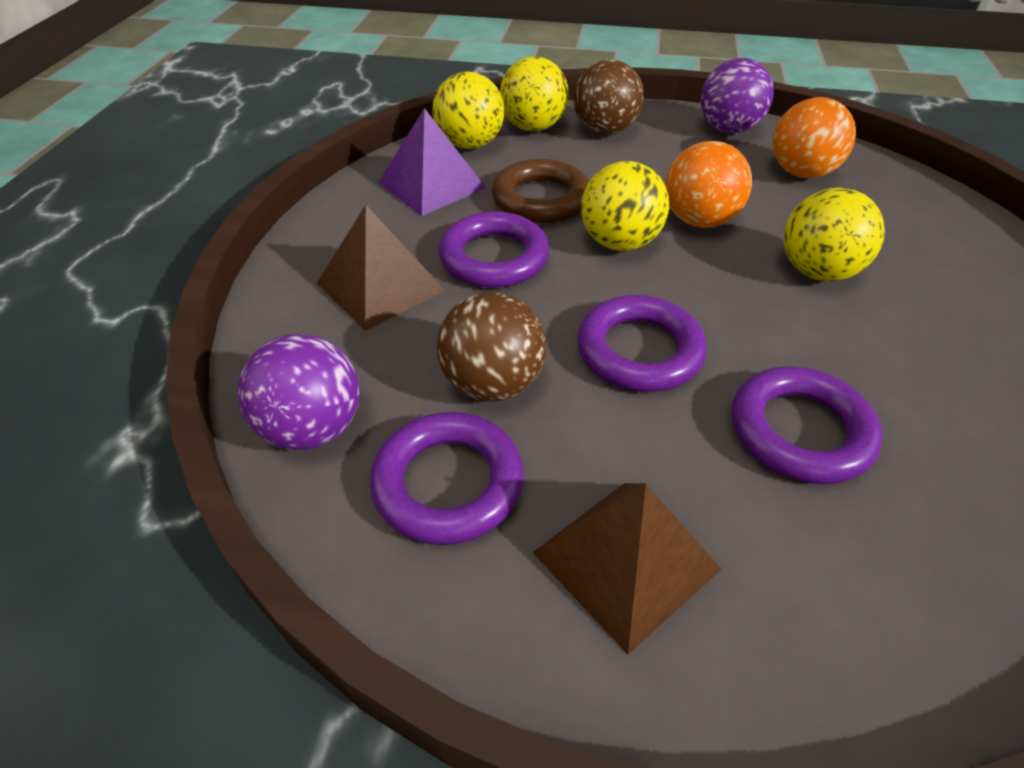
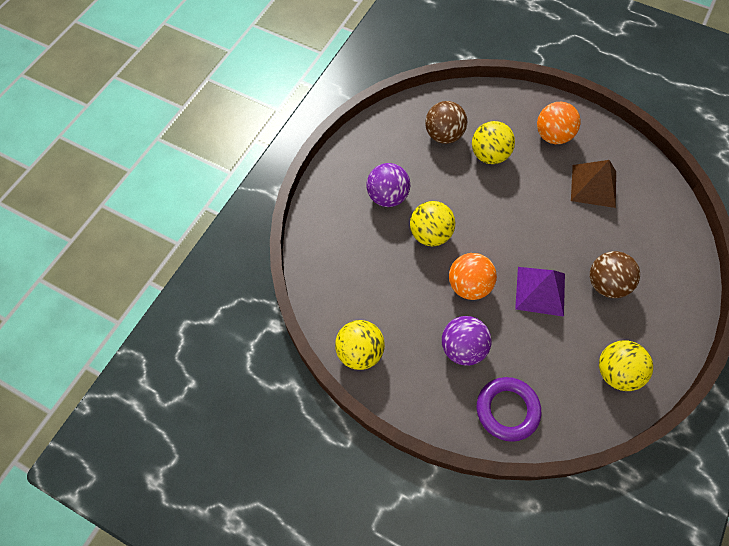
brown pyramid: 2 -> 1
brown ring: 1 -> 0
purple ring: 4 -> 1

